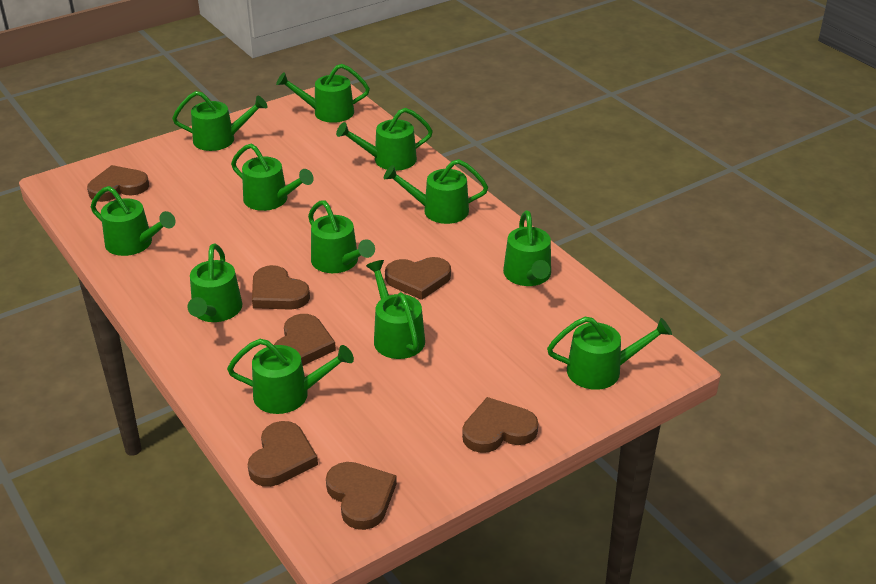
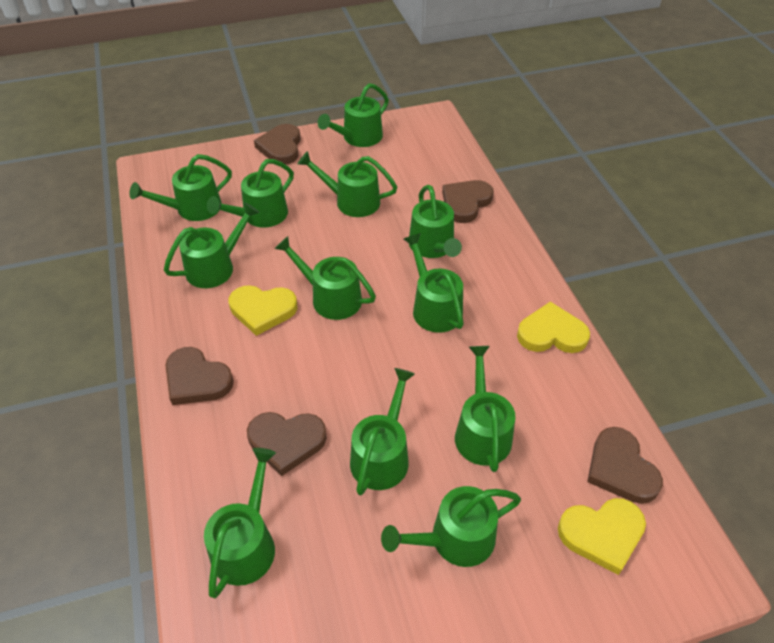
brown heart: 7 -> 5
yellow heart: 0 -> 3

